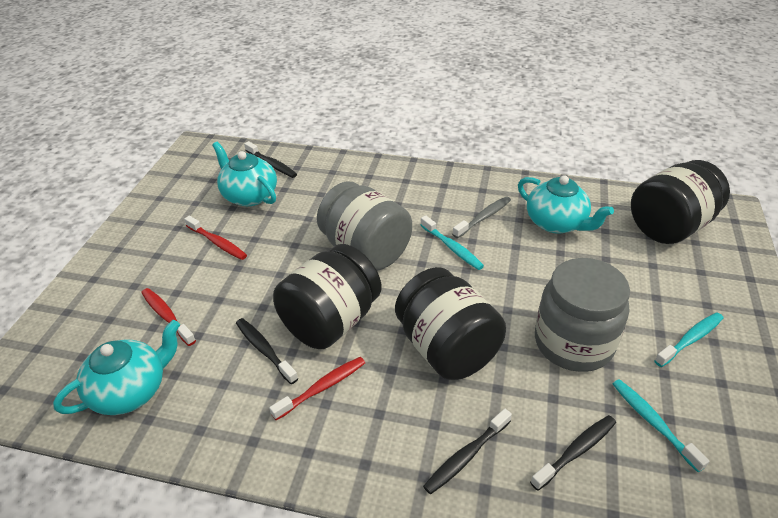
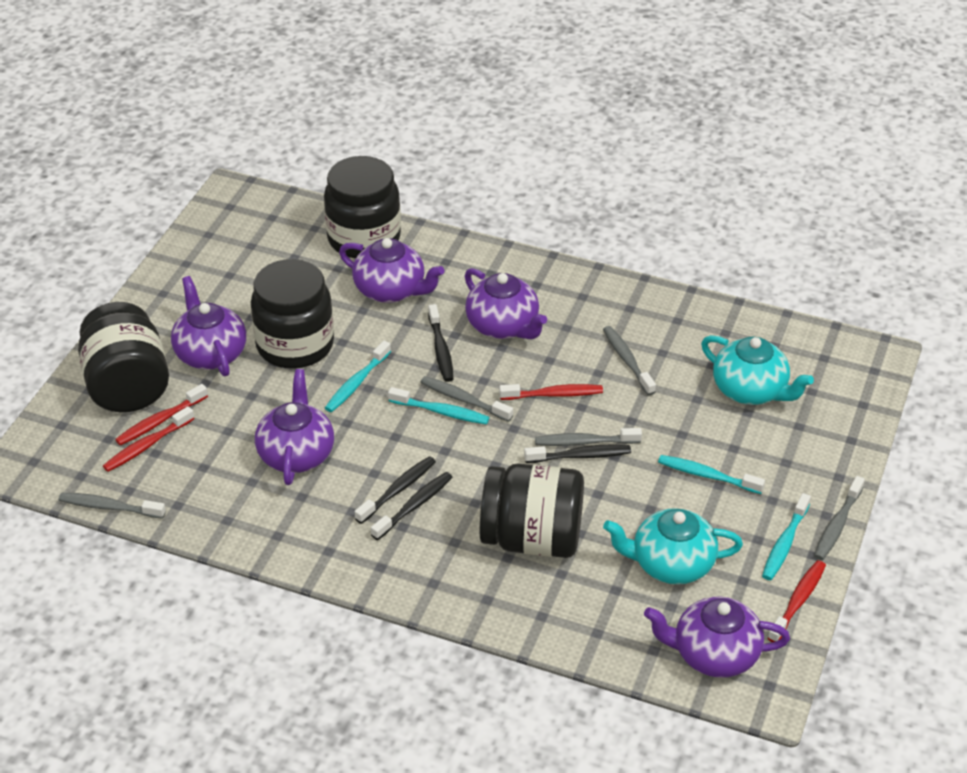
black jar: 3 -> 4
grey jar: 2 -> 0
grey toothbrush: 1 -> 5
purple teapot: 0 -> 5
red toothbrush: 3 -> 4
turquoise teapot: 3 -> 2
turquoise toothbrush: 3 -> 4

